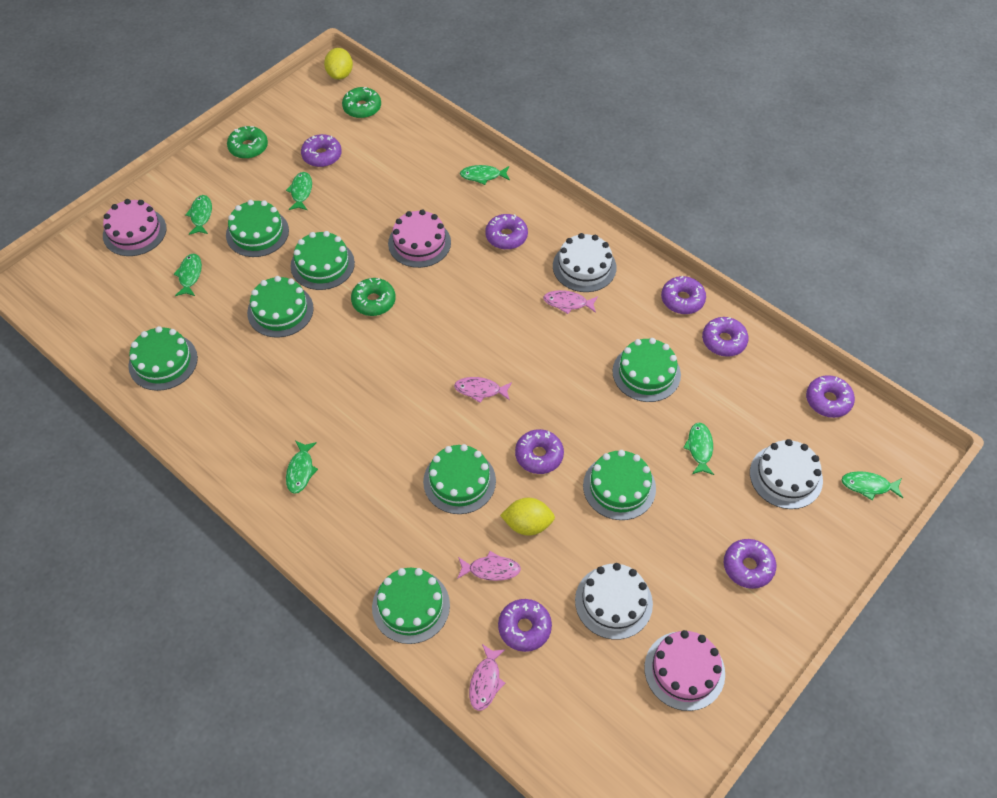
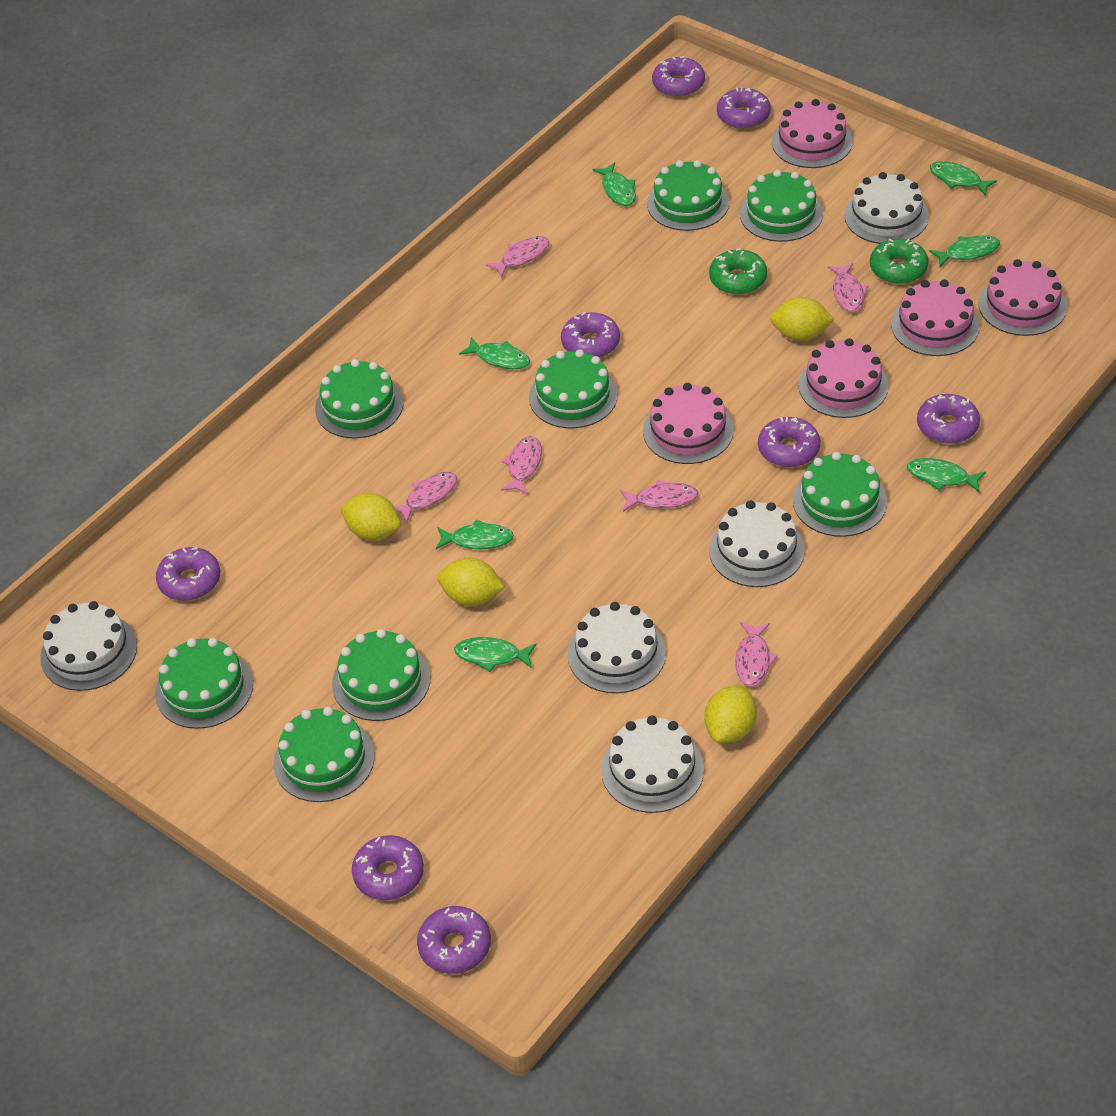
green donut: 3 -> 2
pink cake: 3 -> 5
pink fish: 4 -> 6
white cake: 3 -> 5
yellow lemon: 2 -> 4

